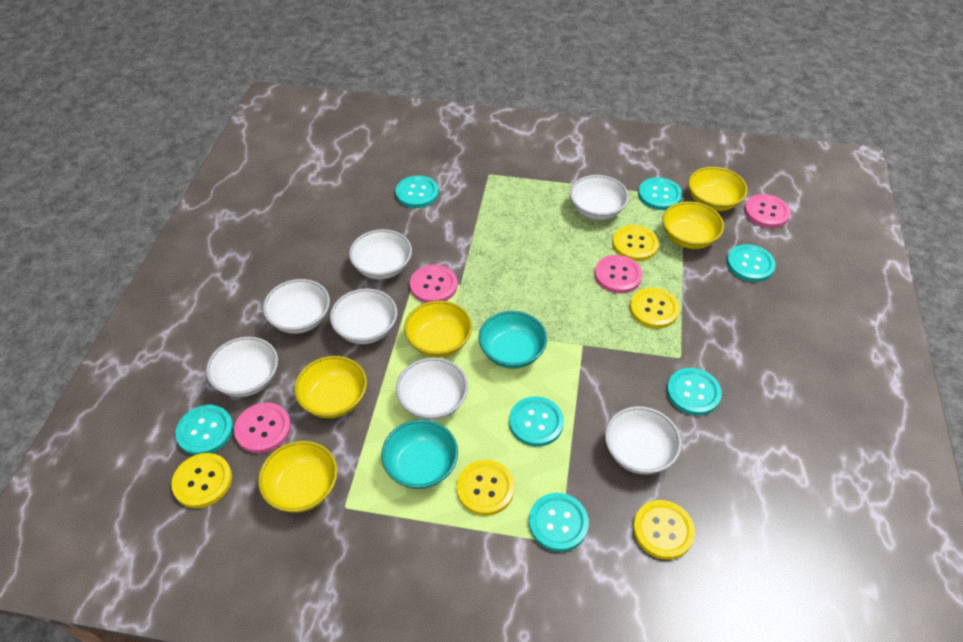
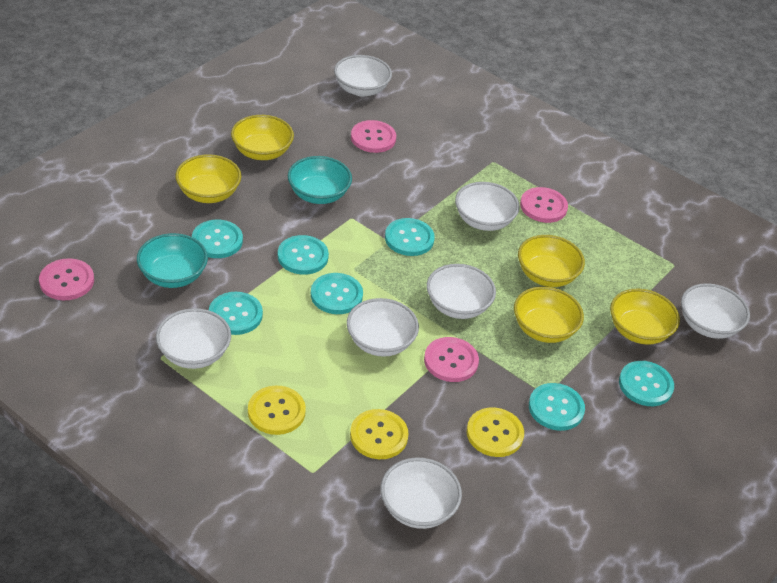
yellow button: 5 -> 3

